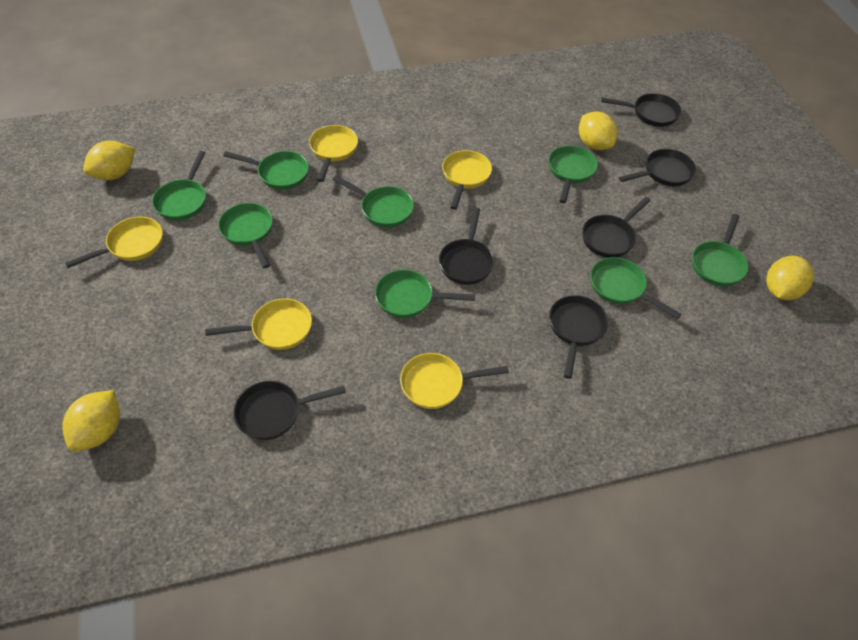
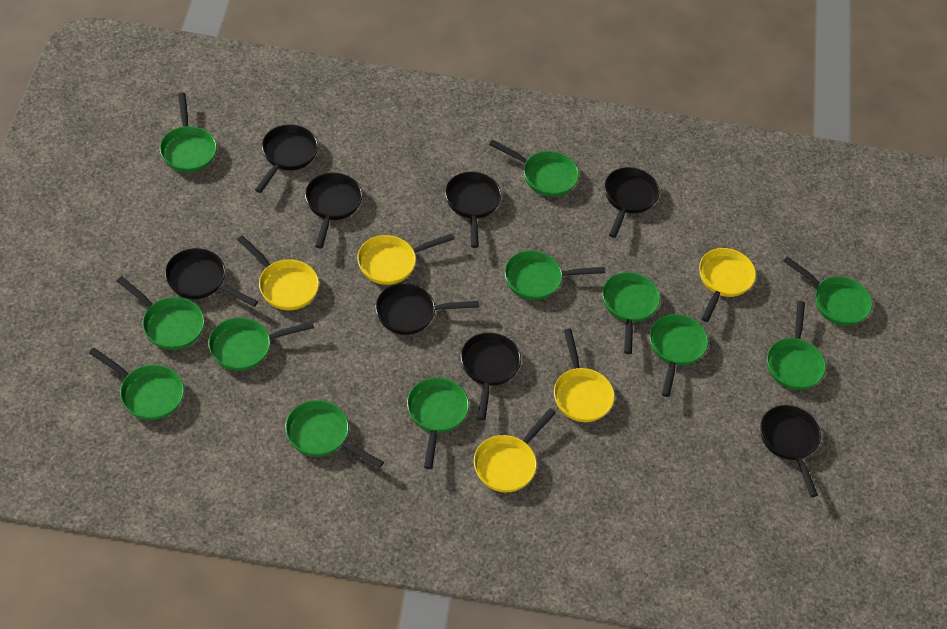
black pan: 6 -> 8
green pan: 8 -> 12
yellow lemon: 4 -> 0

